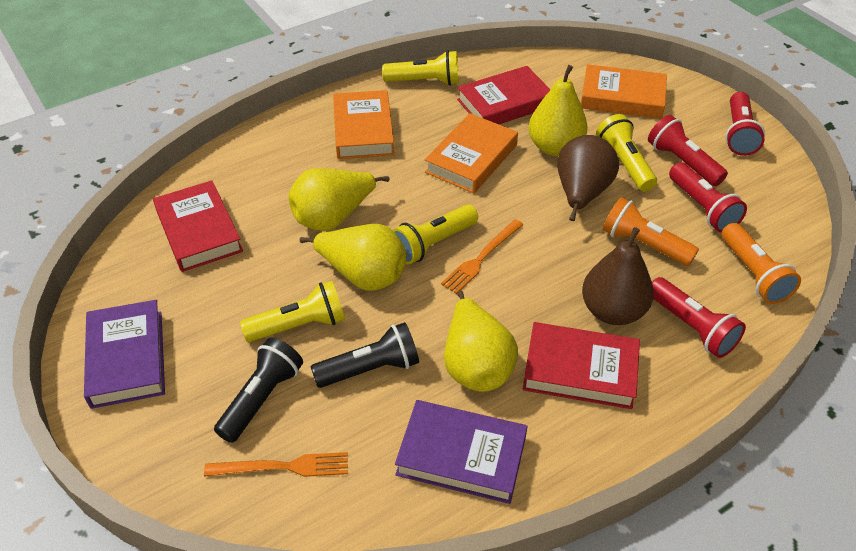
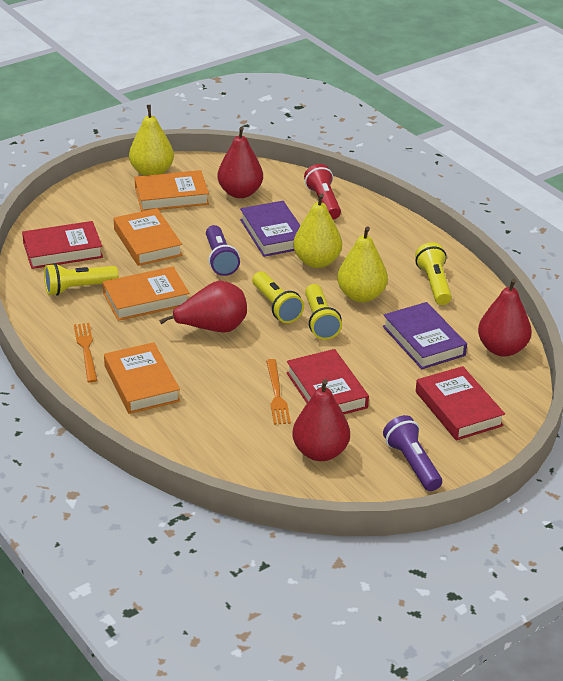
black flashlight: 2 -> 0
brown pear: 2 -> 0
orange book: 3 -> 4
orange flashlight: 2 -> 0
purple flashlight: 0 -> 2
red flashlight: 4 -> 1
red pear: 0 -> 4
yellow pear: 4 -> 3

